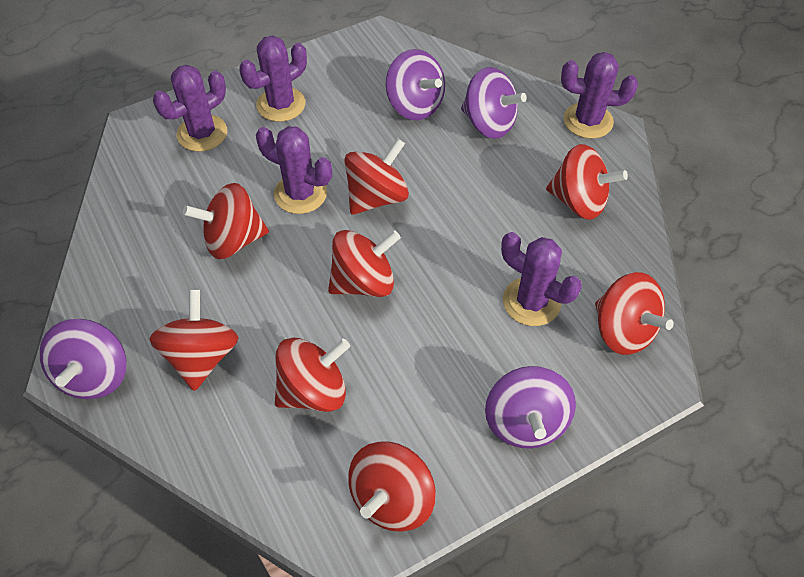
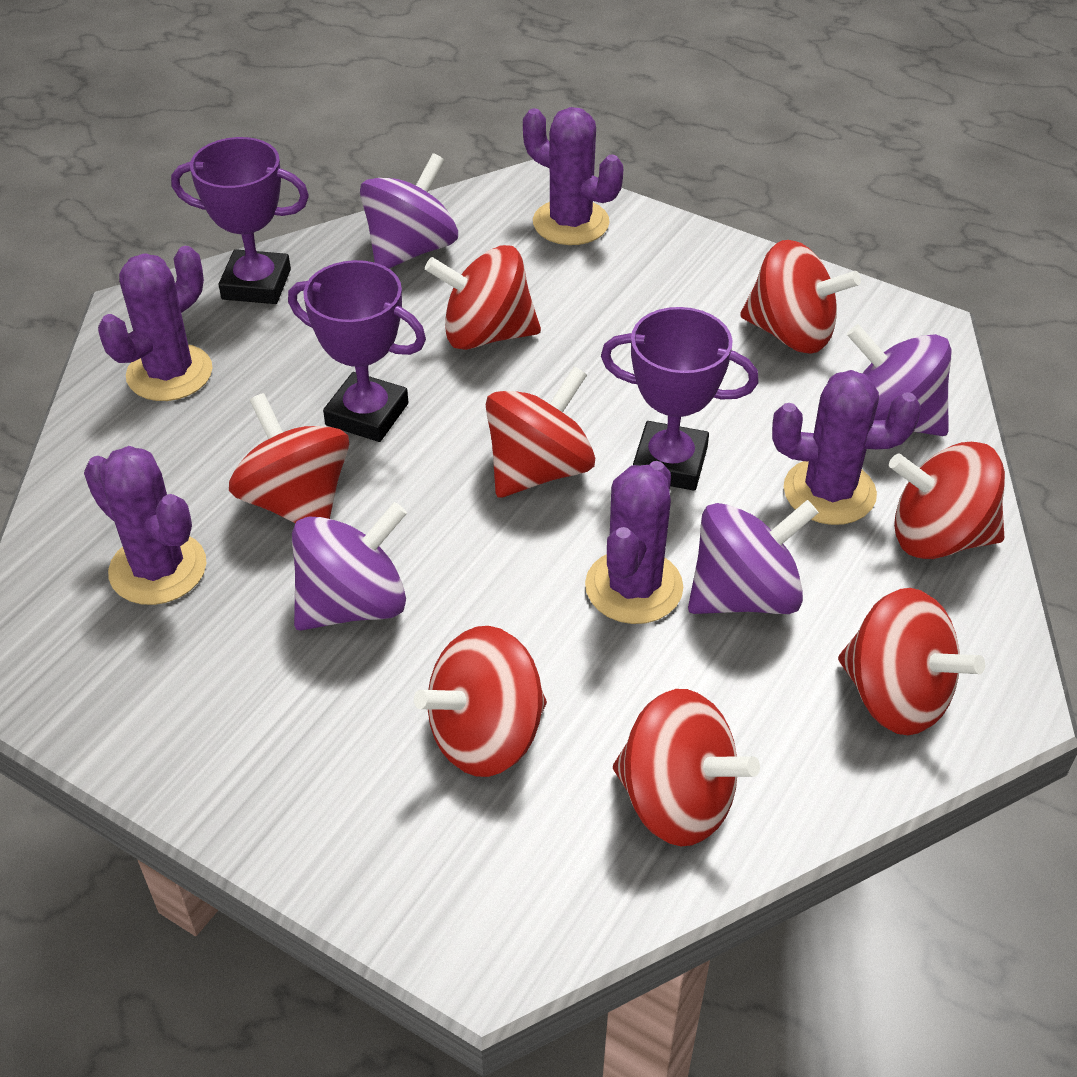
purple trophy: 0 -> 3

